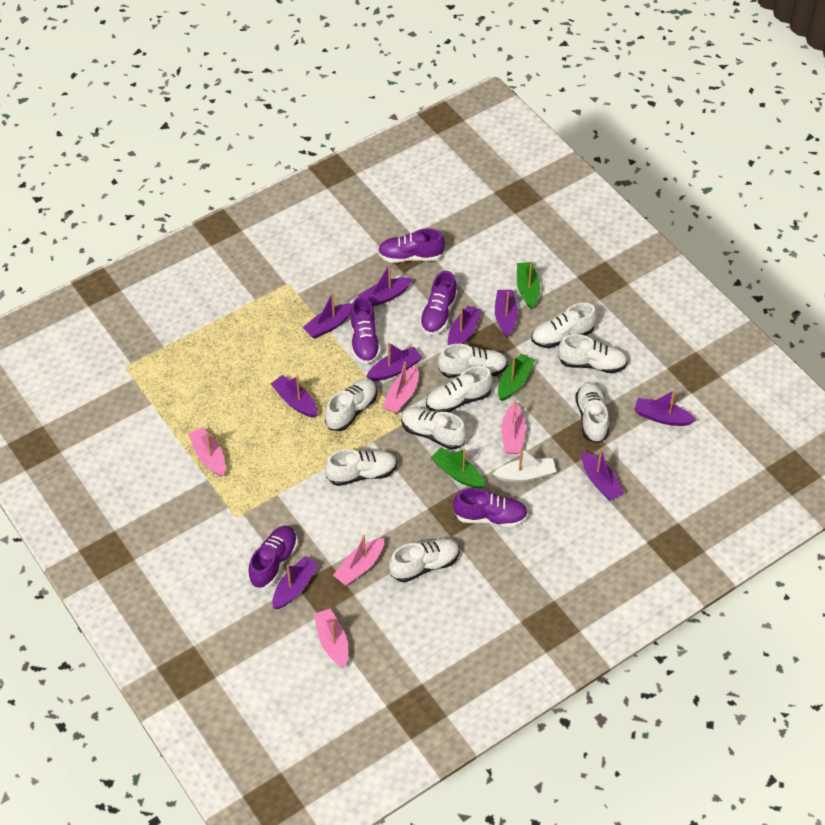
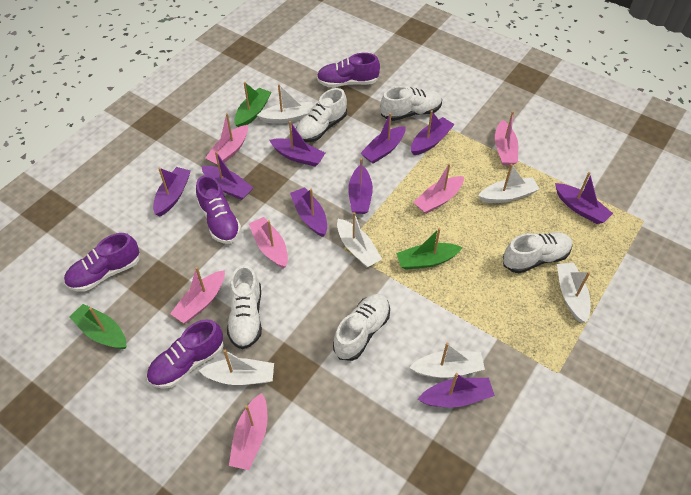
pink boat: 5 -> 6
purple shoe: 5 -> 4
white boat: 1 -> 6
white shoe: 9 -> 5

